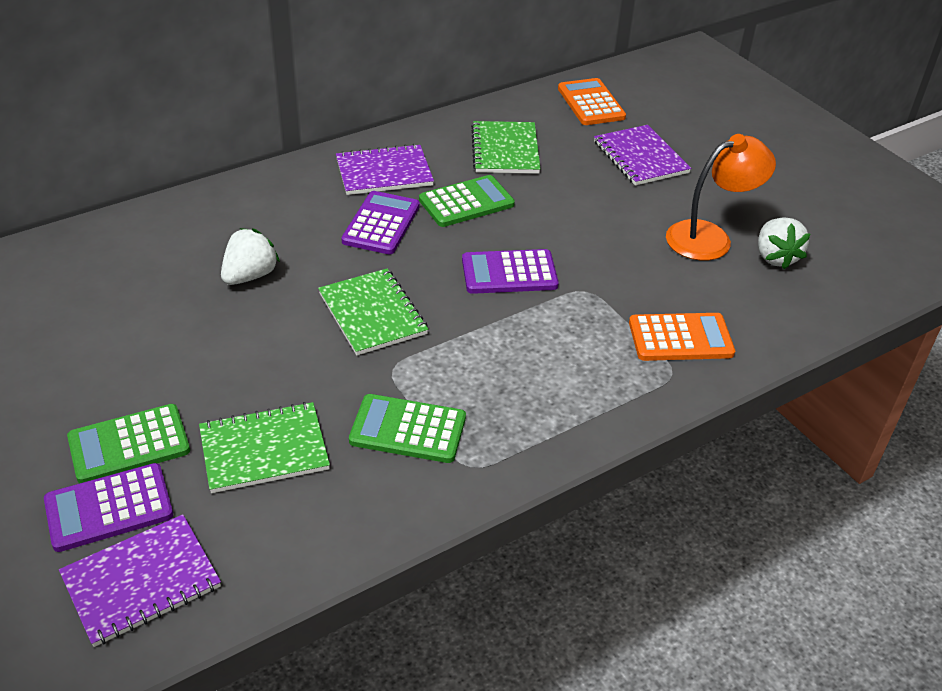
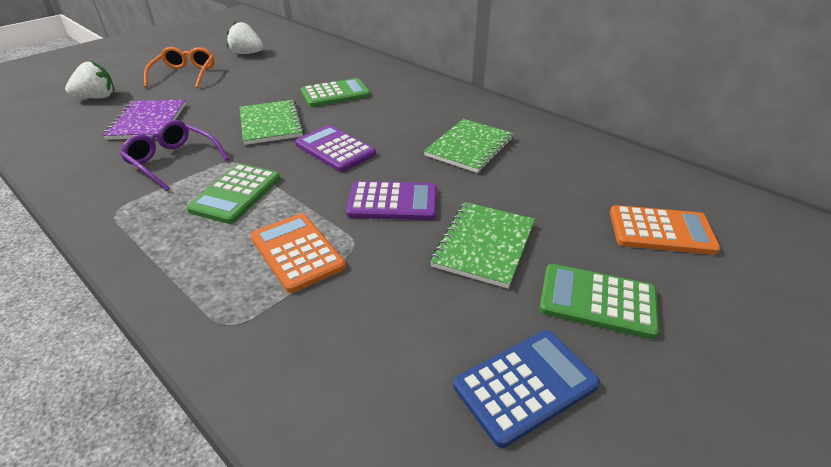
blue calculator: 0 -> 1
orange glasses: 0 -> 1
orange lamp: 1 -> 0
purple calculator: 3 -> 2
purple glasses: 0 -> 1
purple notebook: 3 -> 1

